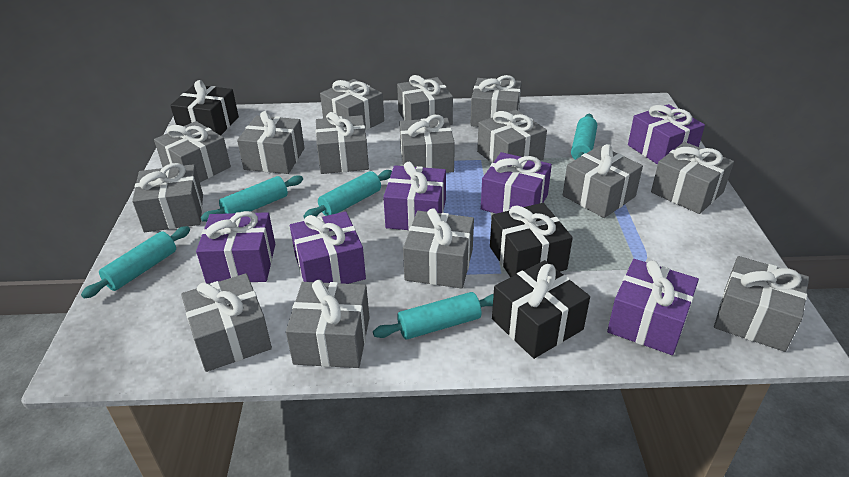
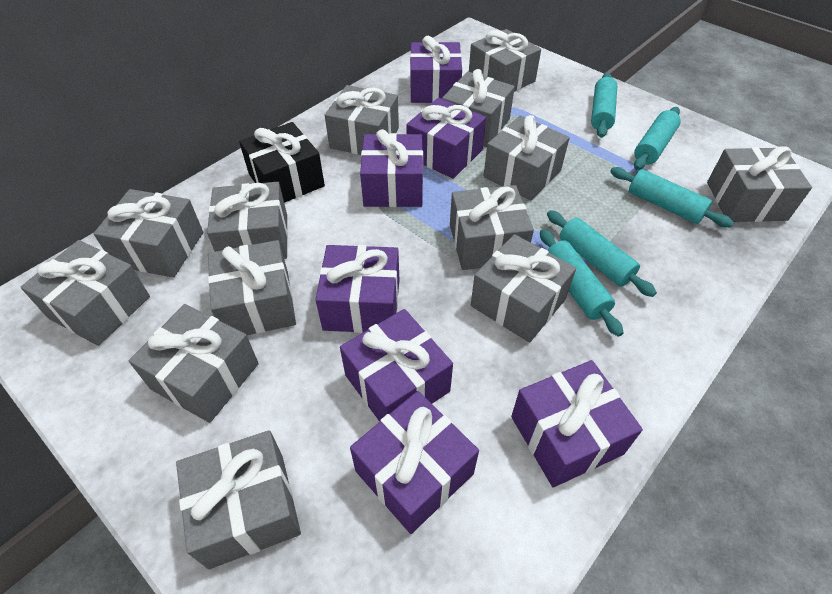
black gift: 3 -> 1
grey gift: 15 -> 13
purple gift: 6 -> 7

